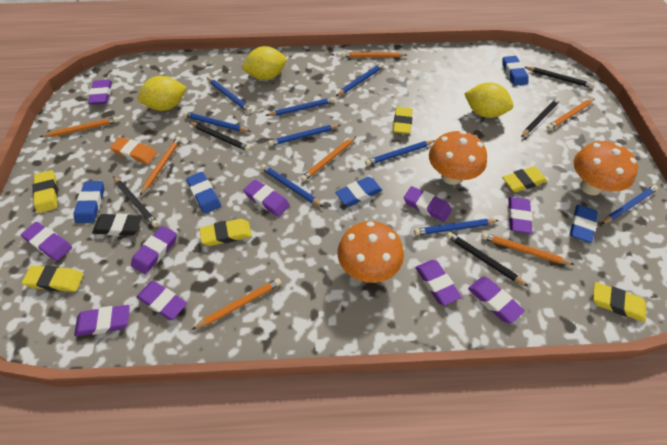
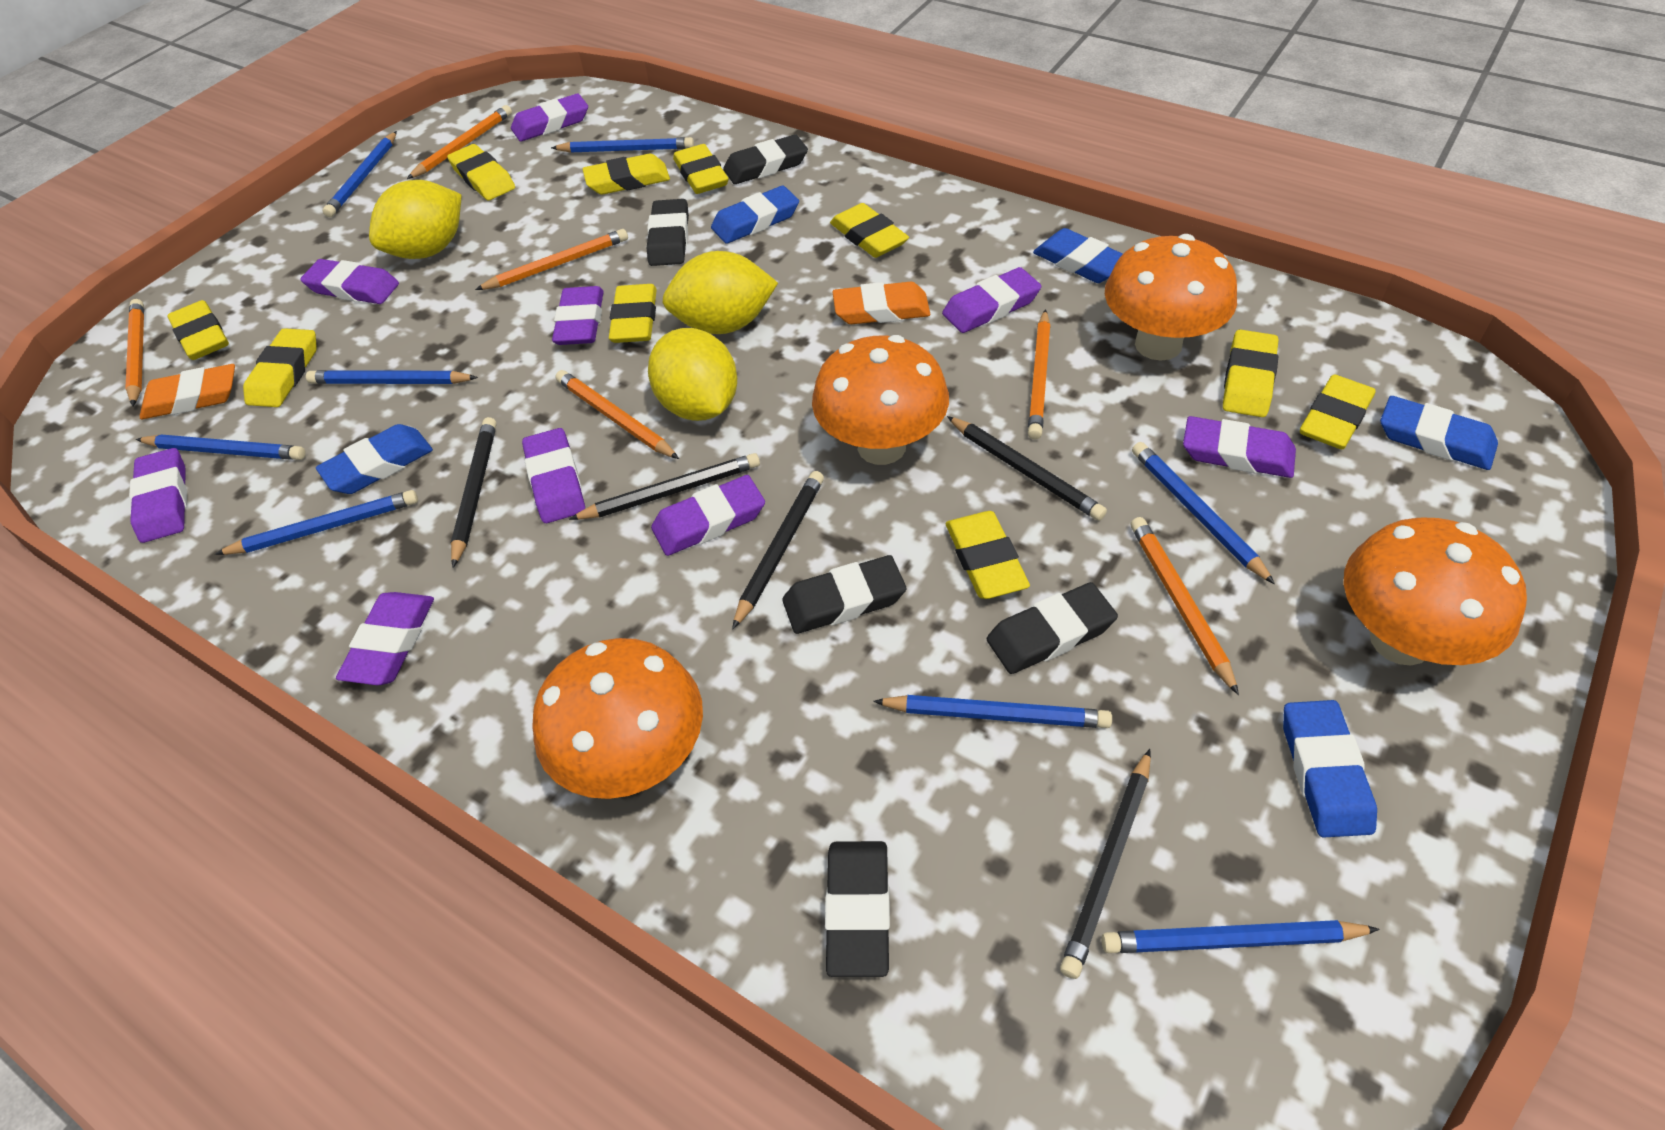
black eraser: 1 -> 5
blue pencil: 9 -> 8
orange eraser: 1 -> 2
orange mushroom: 3 -> 4
orange pencil: 7 -> 6
purple eraser: 10 -> 9
yellow eraser: 6 -> 10

